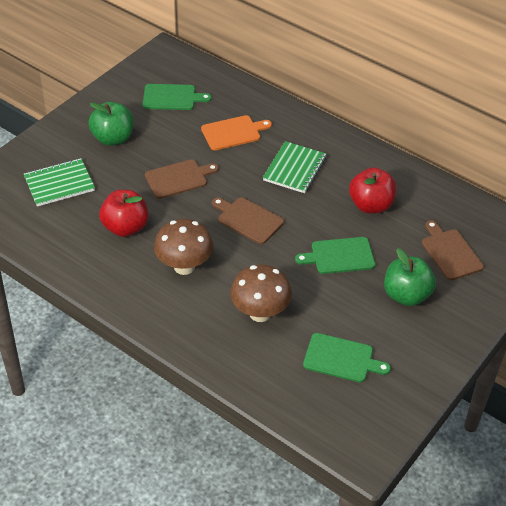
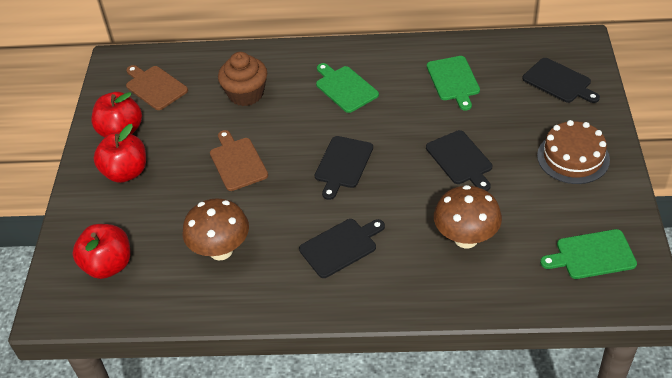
black cutting board: 0 -> 4
brown cake: 0 -> 1
brown cupcake: 0 -> 1
brown cutting board: 3 -> 2
green apple: 2 -> 0
green notebook: 2 -> 0
orange cutting board: 1 -> 0
red apple: 2 -> 3

